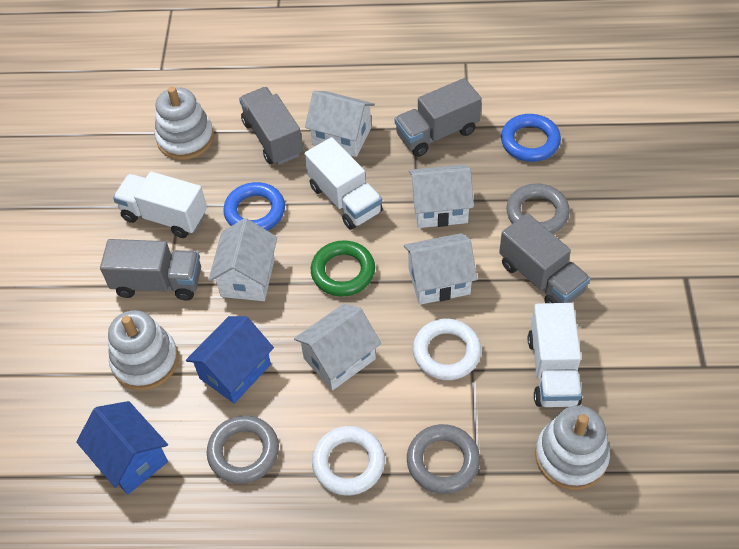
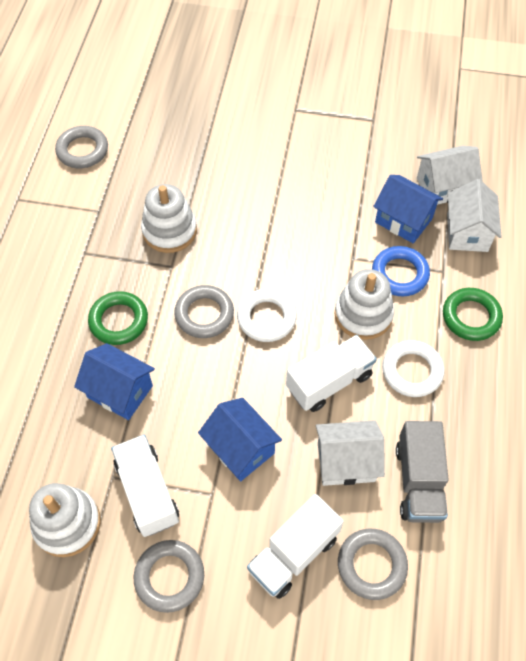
blue house: 2 -> 3
blue ring: 2 -> 1
green ring: 1 -> 2
grey ring: 3 -> 4
grey truck: 4 -> 1
white house: 5 -> 3

